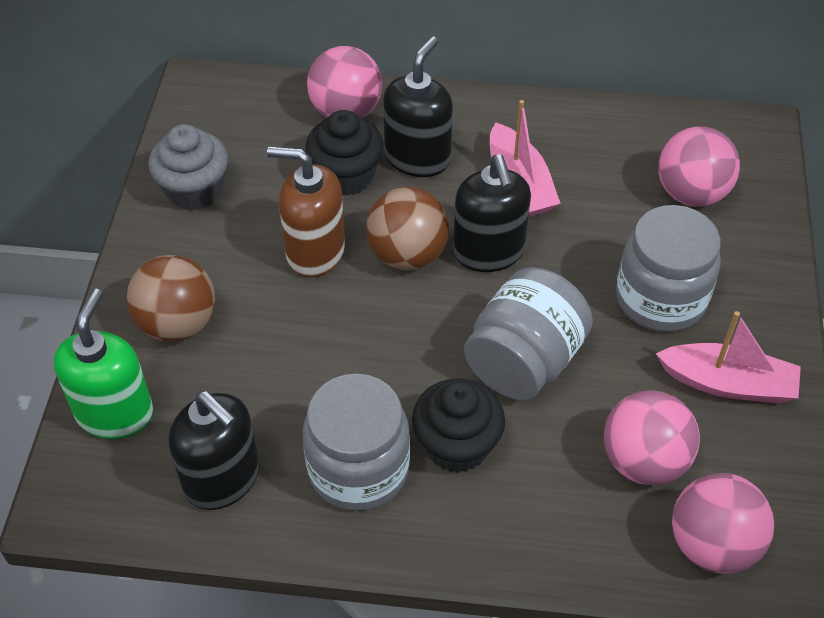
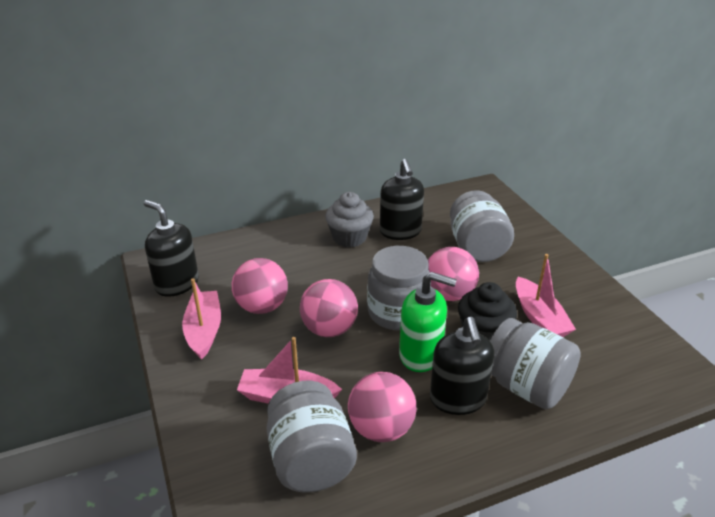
black cupcake: 2 -> 1
brown ball: 2 -> 0
brown soap dispenser: 1 -> 0
grey jar: 3 -> 4
pink boat: 2 -> 3

